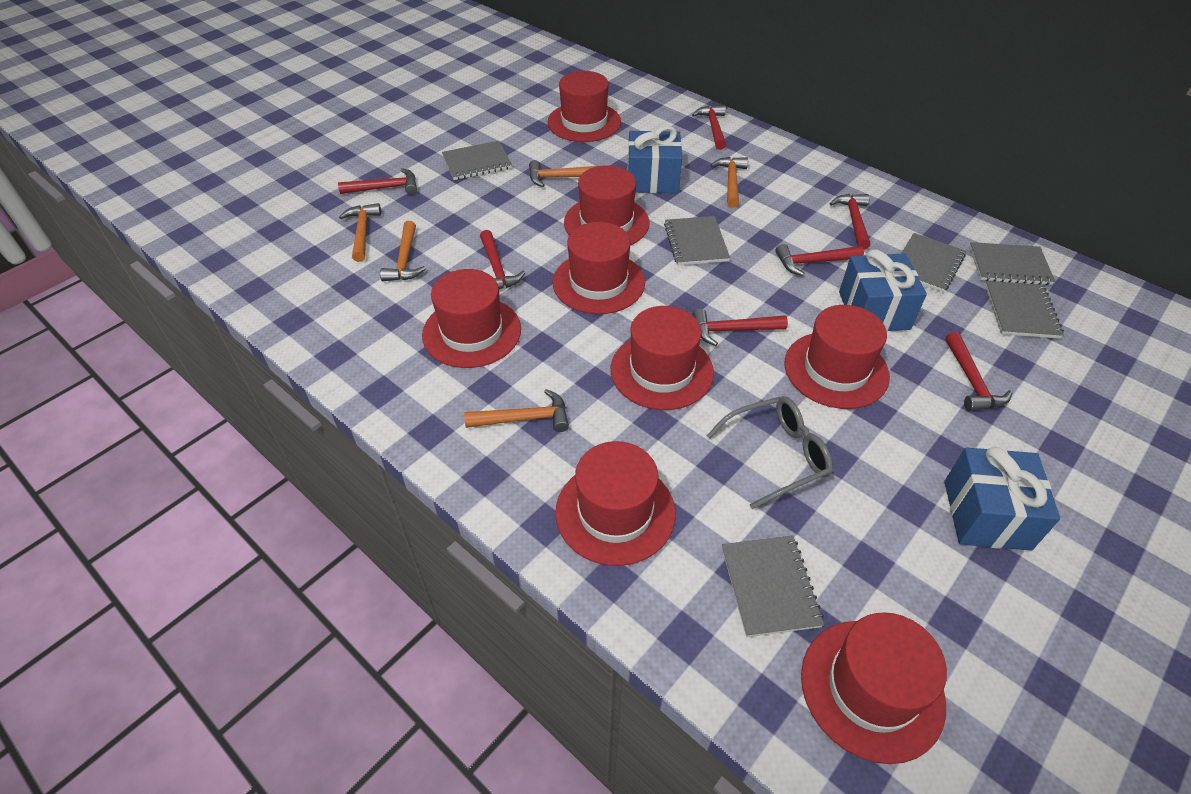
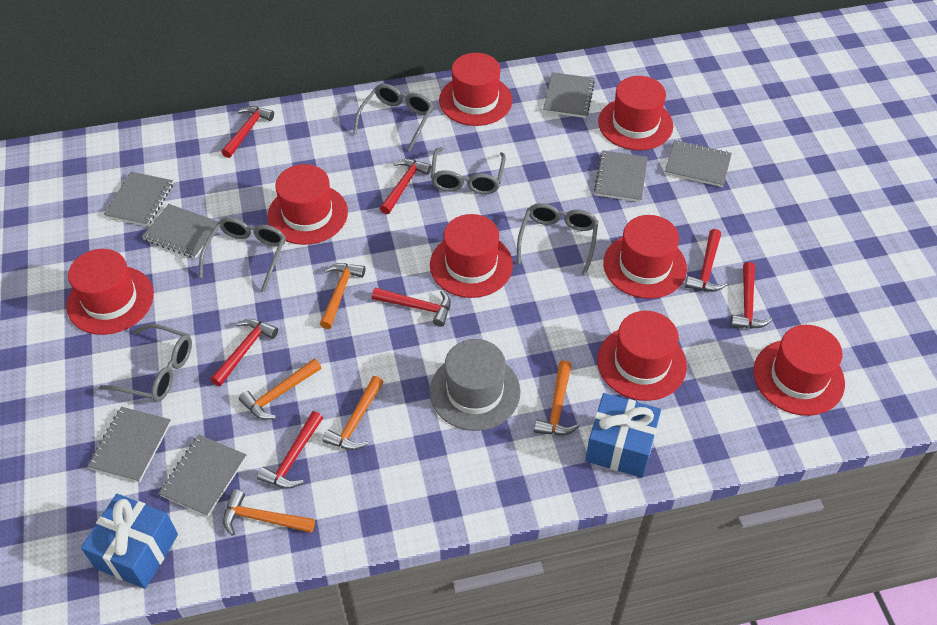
blue gift: 3 -> 2
grey glasses: 1 -> 5
grey hat: 0 -> 1
grey notebook: 6 -> 7

